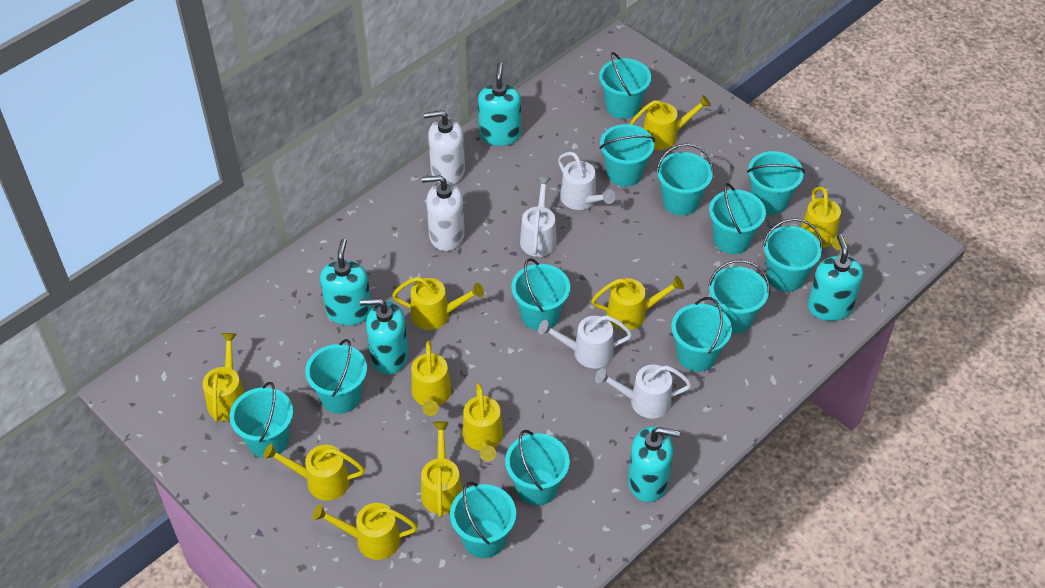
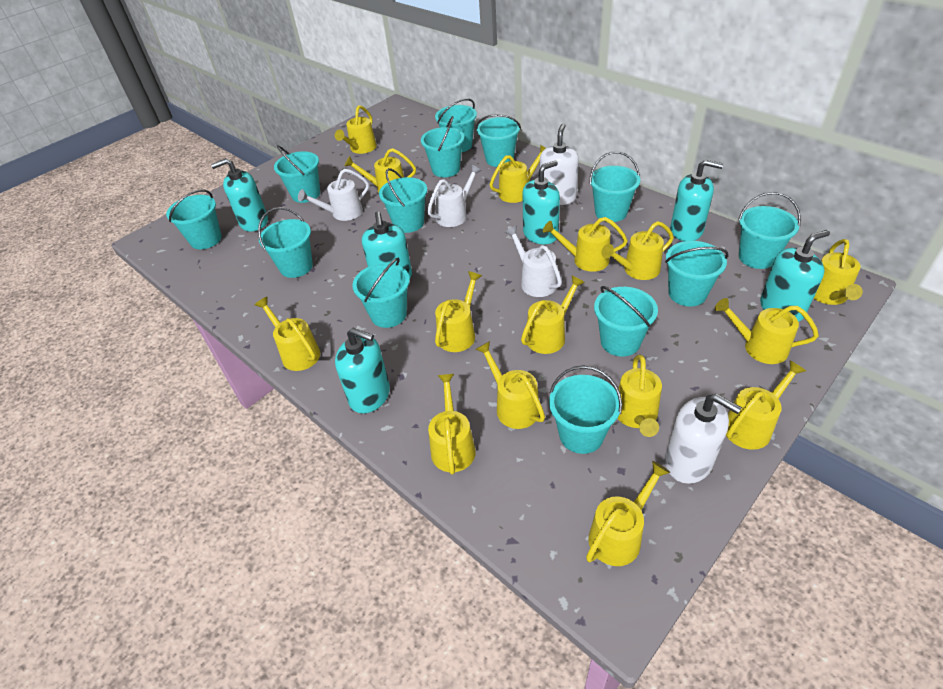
turquoise soap dispenser: 5 -> 6
white watering can: 4 -> 3
yellow watering can: 10 -> 15

